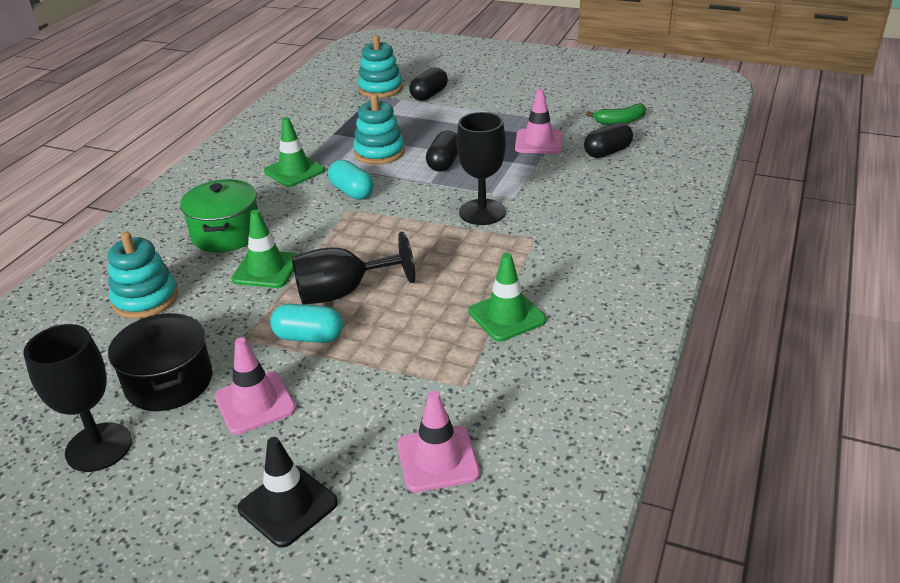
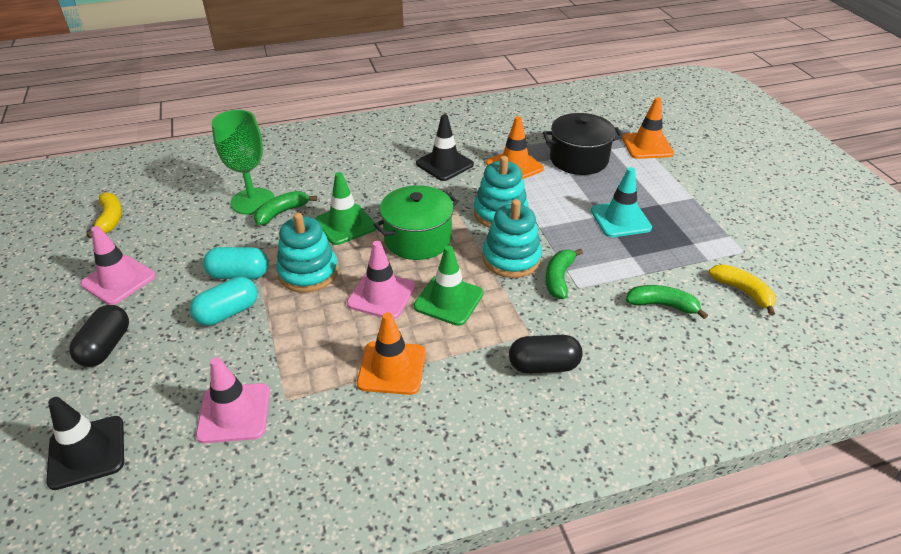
black capsule: 3 -> 2
black goblet: 3 -> 0
black traffic cone: 1 -> 2
green banana: 1 -> 3
green goblet: 0 -> 1
green traffic cone: 3 -> 2
orange traffic cone: 0 -> 3
turquoise traffic cone: 0 -> 1
yellow banana: 0 -> 2

